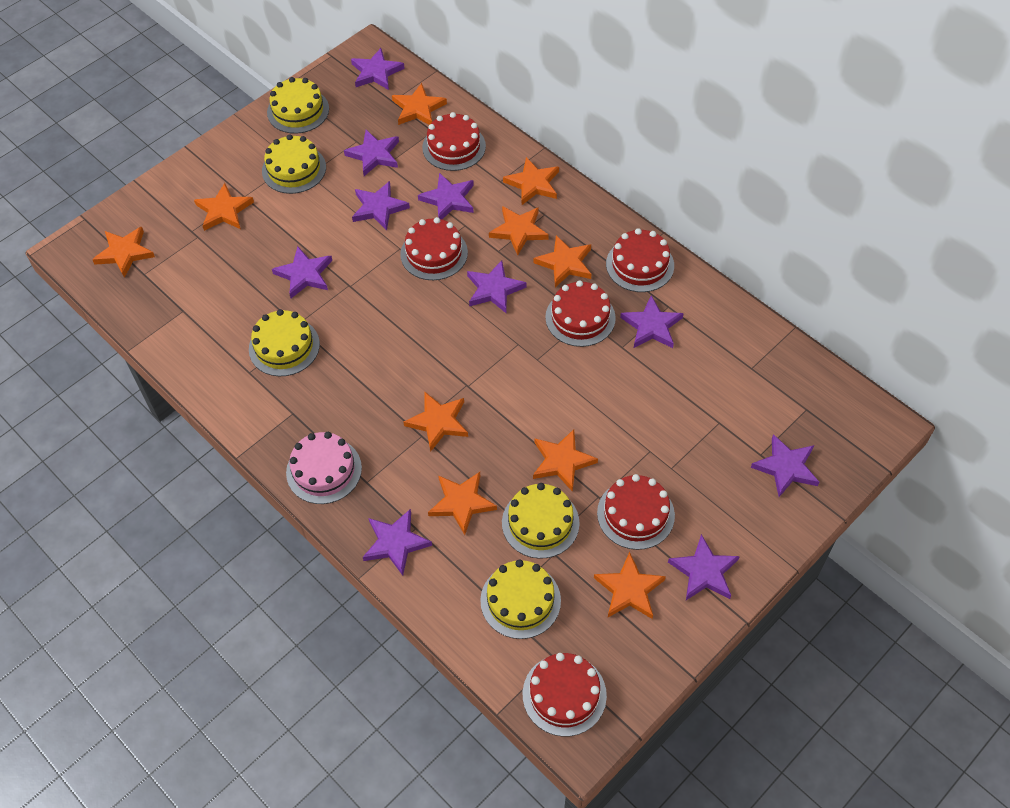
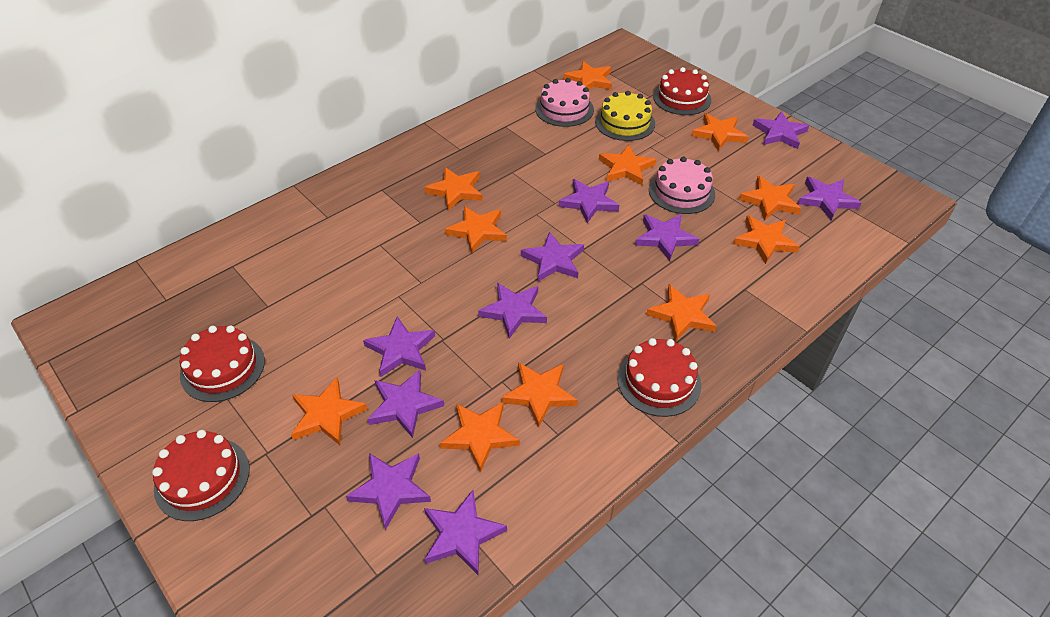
orange star: 10 -> 11
pink cake: 1 -> 2
red cake: 6 -> 4
yellow cake: 5 -> 1

